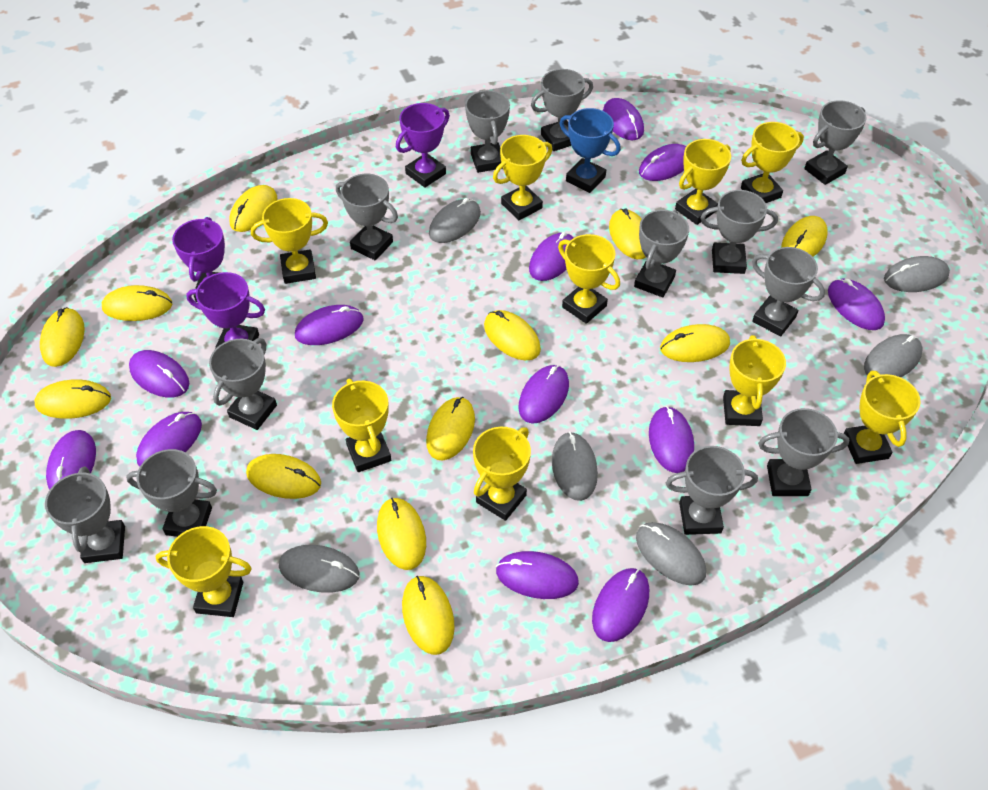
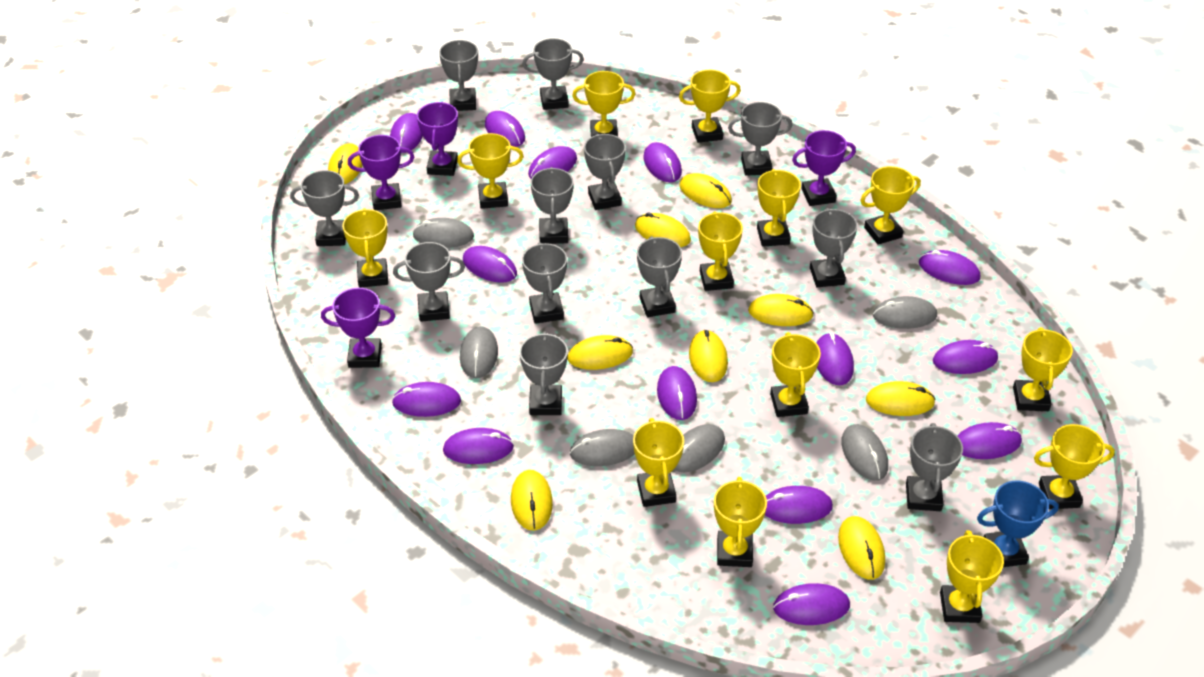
purple mouse: 12 -> 14
purple trophy: 3 -> 4
yellow mouse: 12 -> 9
yellow trophy: 10 -> 13

